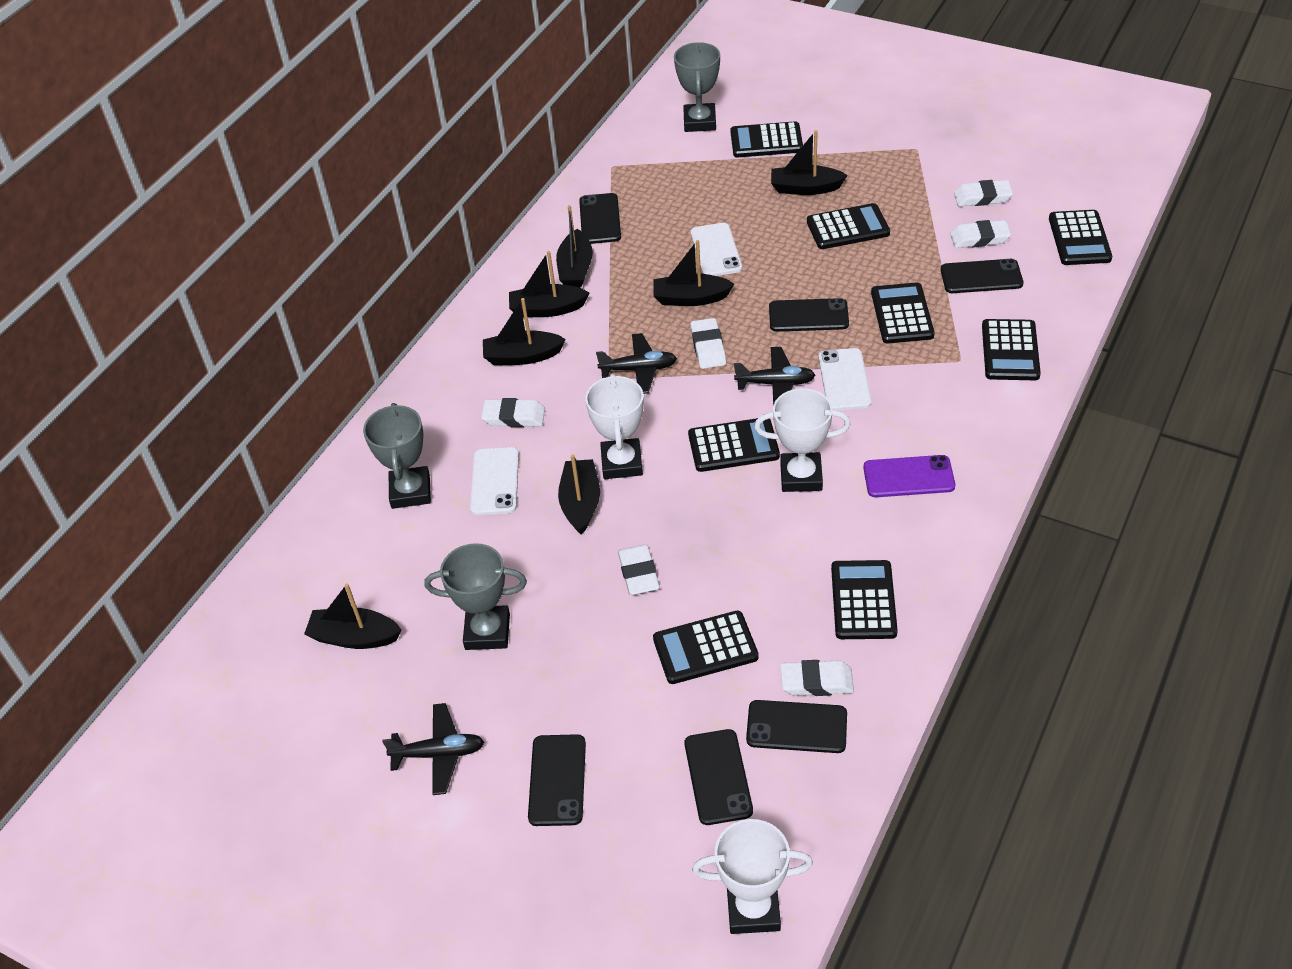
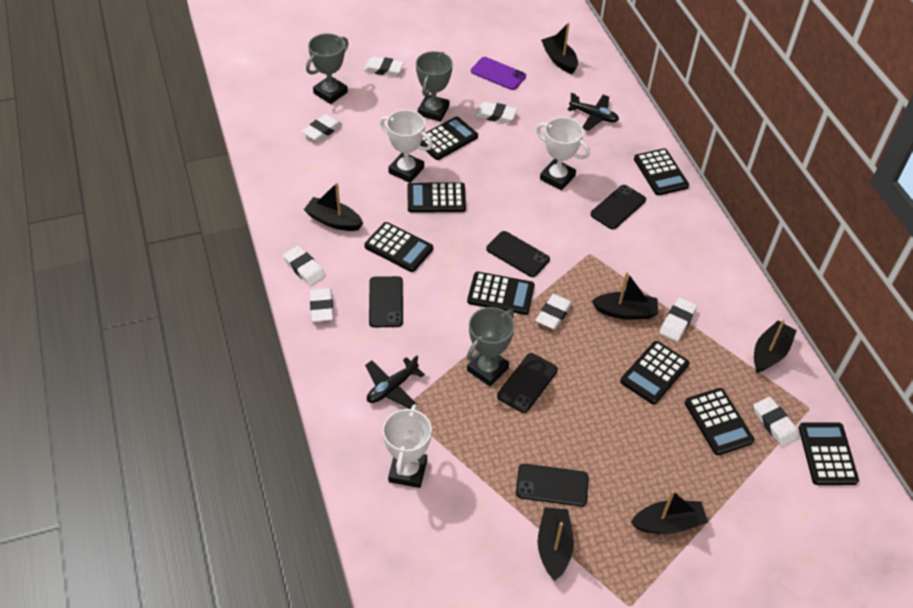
black boat: 7 -> 6
black phone: 6 -> 5
black plane: 3 -> 2
white eraser: 6 -> 8
white phone: 3 -> 0

